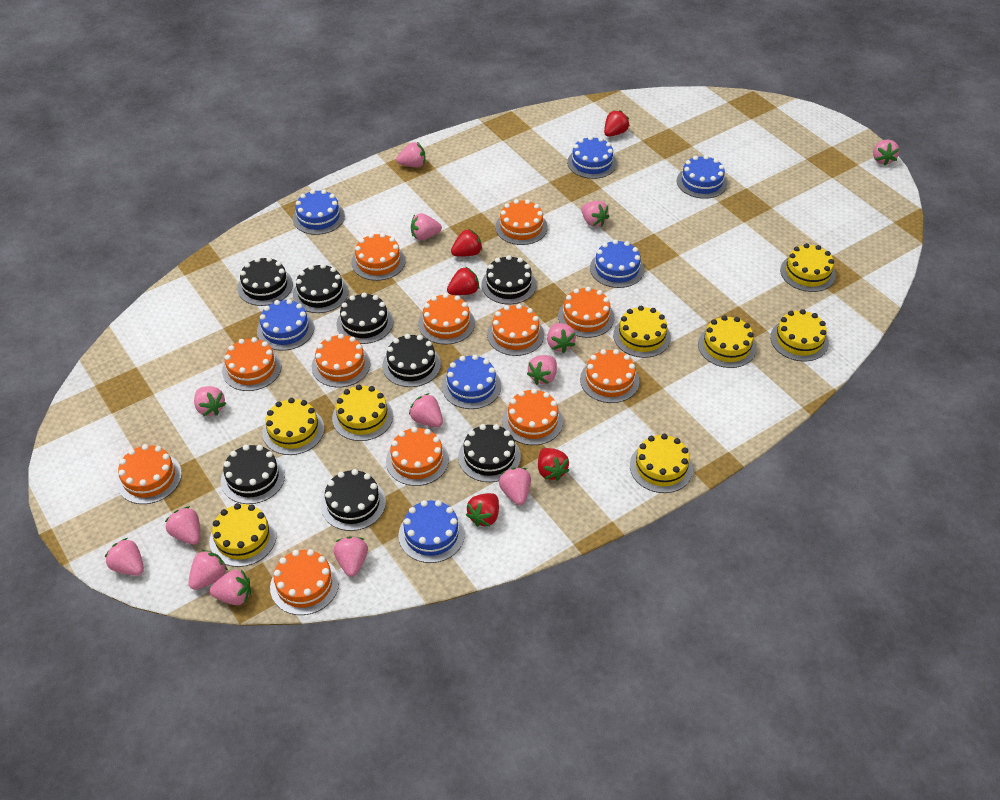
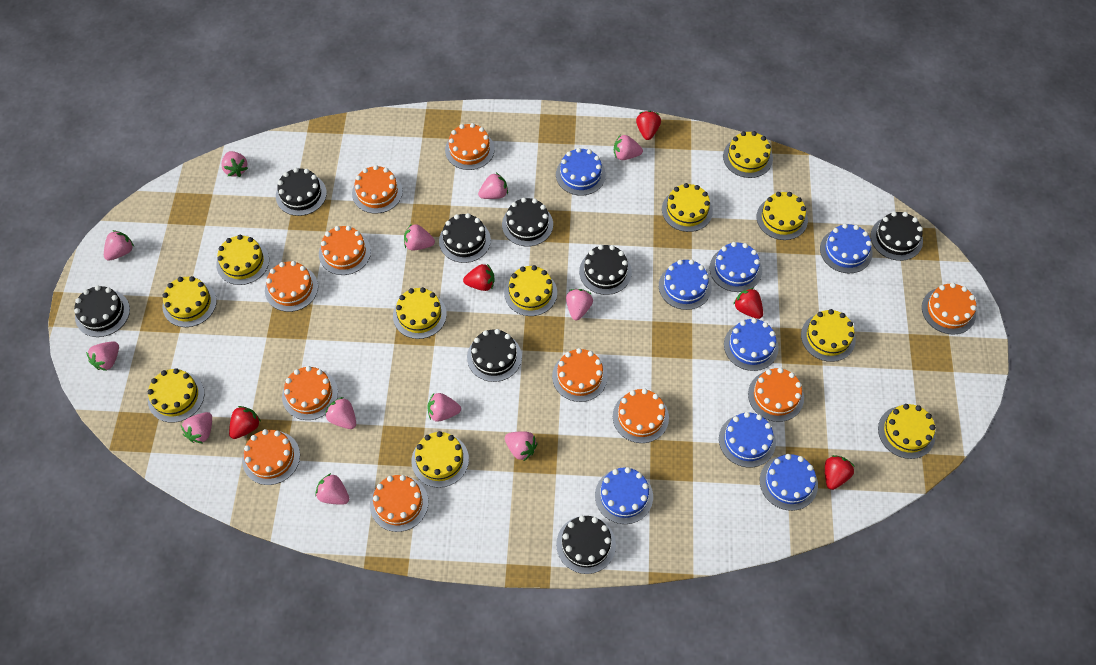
blue cake: 7 -> 8
orange cake: 12 -> 11
pink strawberry: 14 -> 12
yellow cake: 8 -> 11

